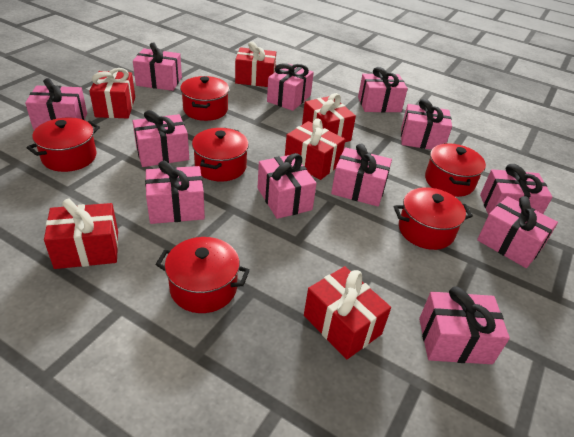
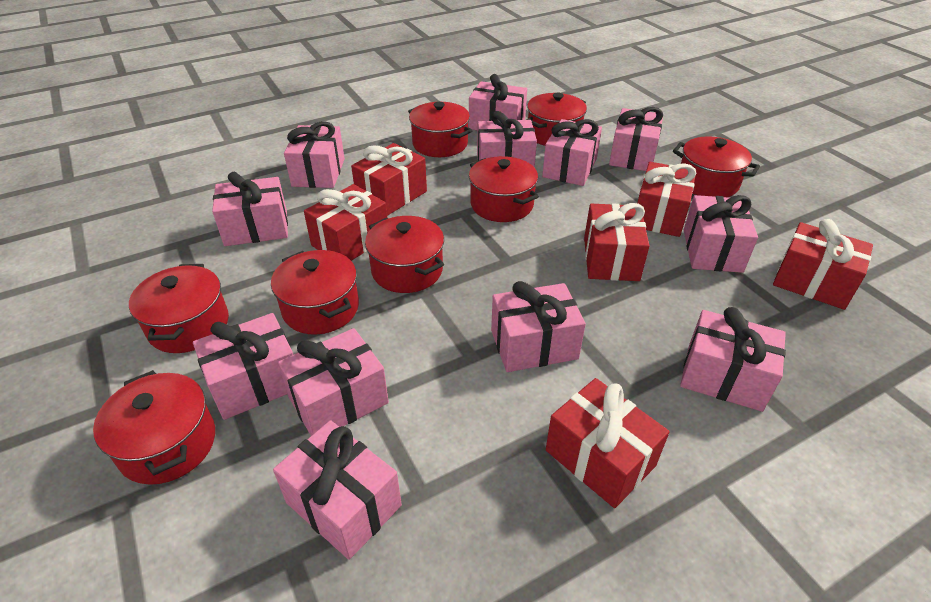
red pot: 6 -> 8

